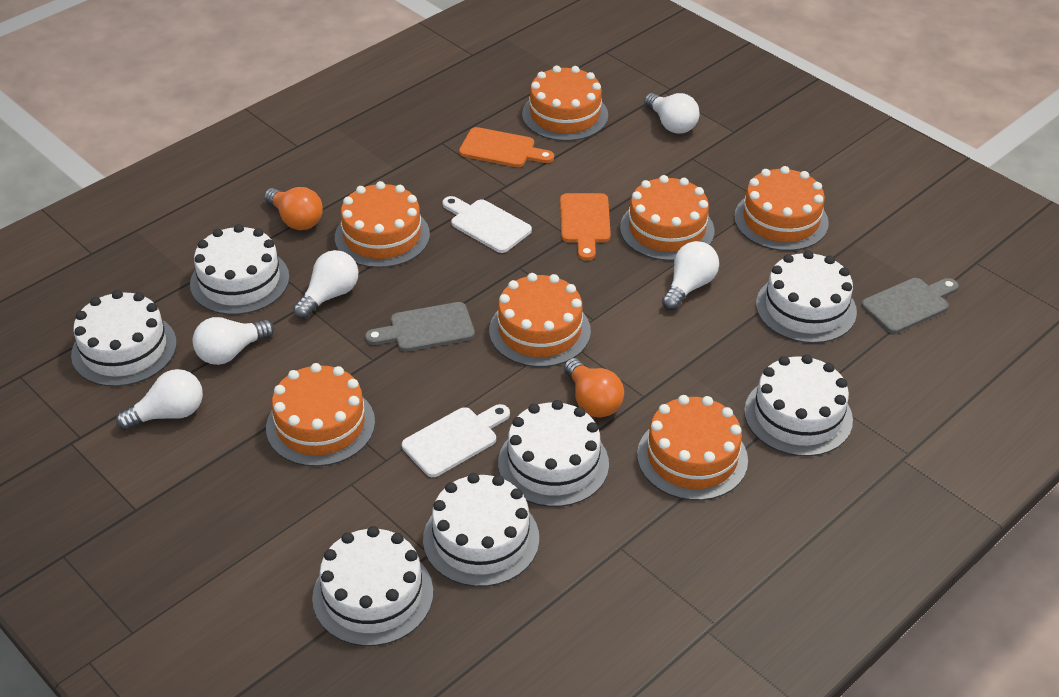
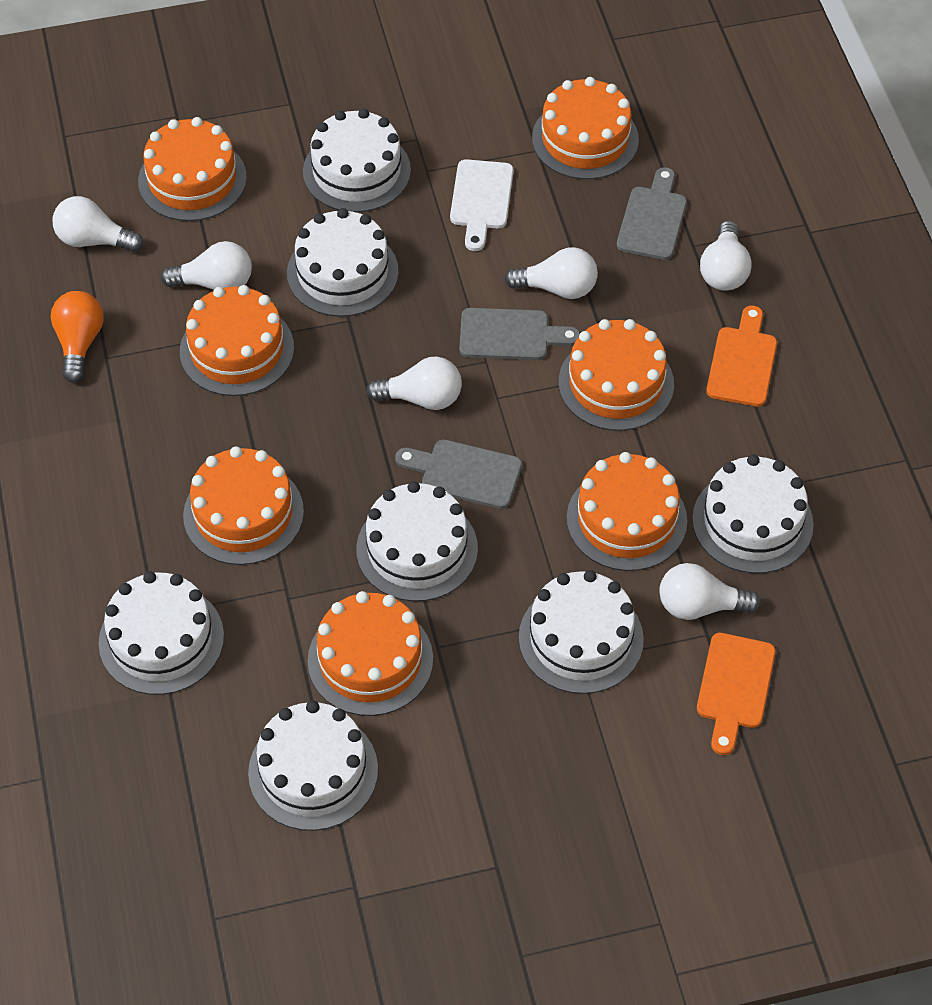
grey cutting board: 2 -> 3
orange light bulb: 2 -> 1
white cutting board: 2 -> 1
white light bulb: 5 -> 6

